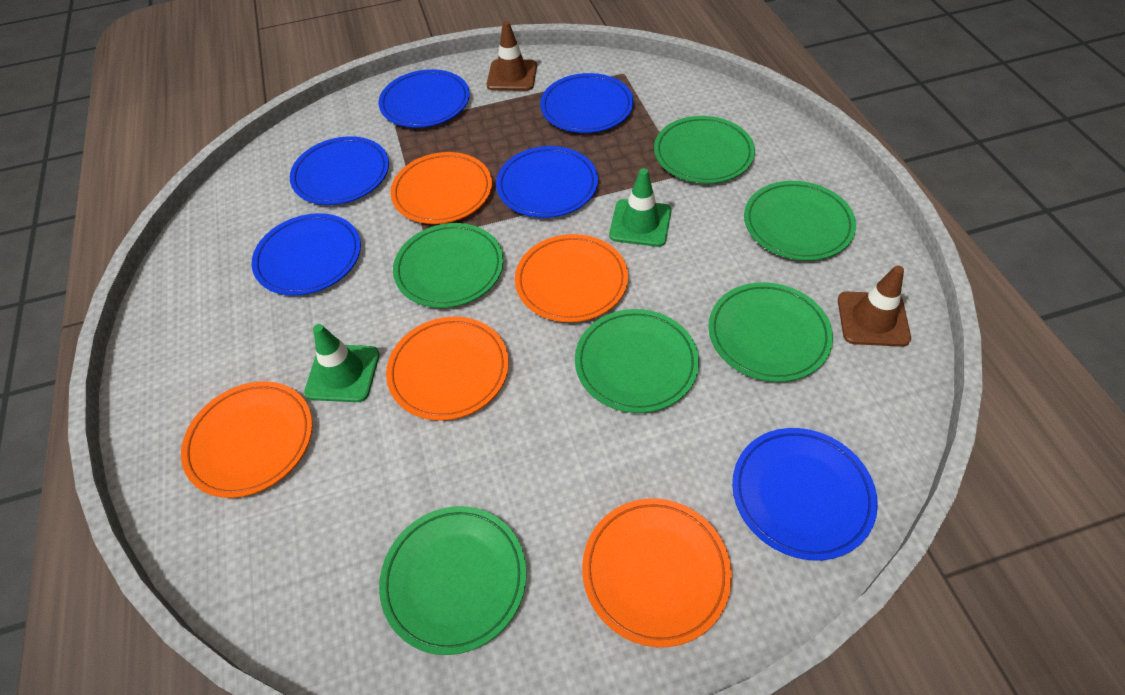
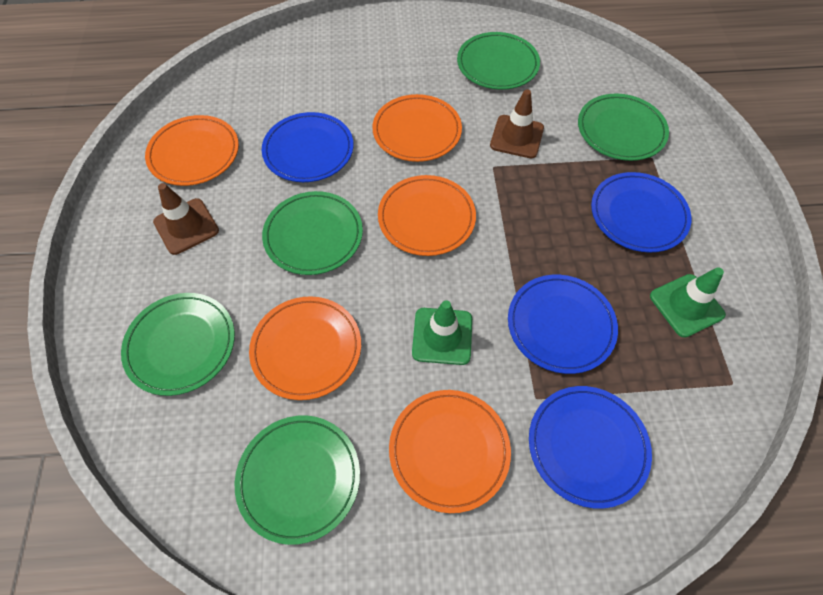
blue plate: 6 -> 4
green plate: 6 -> 5

